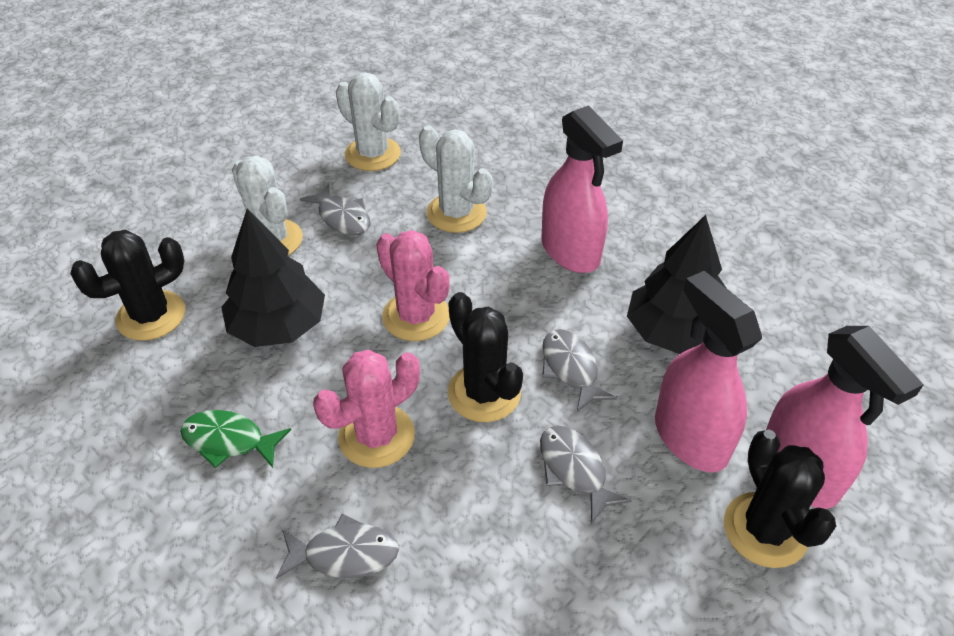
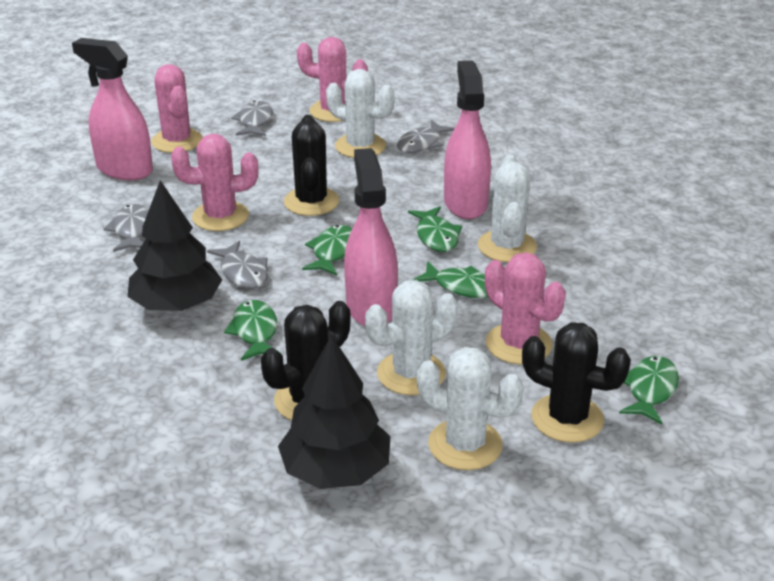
green fish: 1 -> 5
pink cactus: 2 -> 4
white cactus: 3 -> 4

